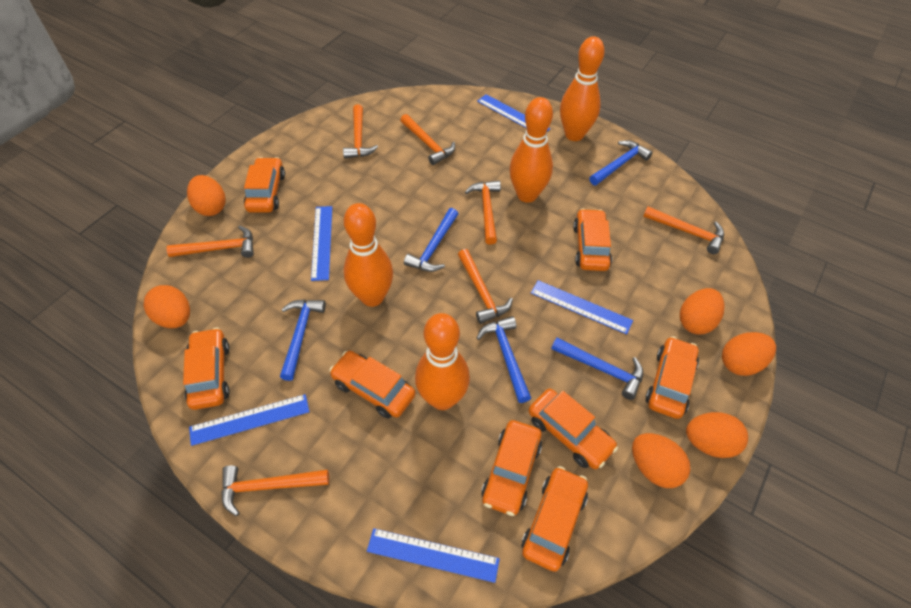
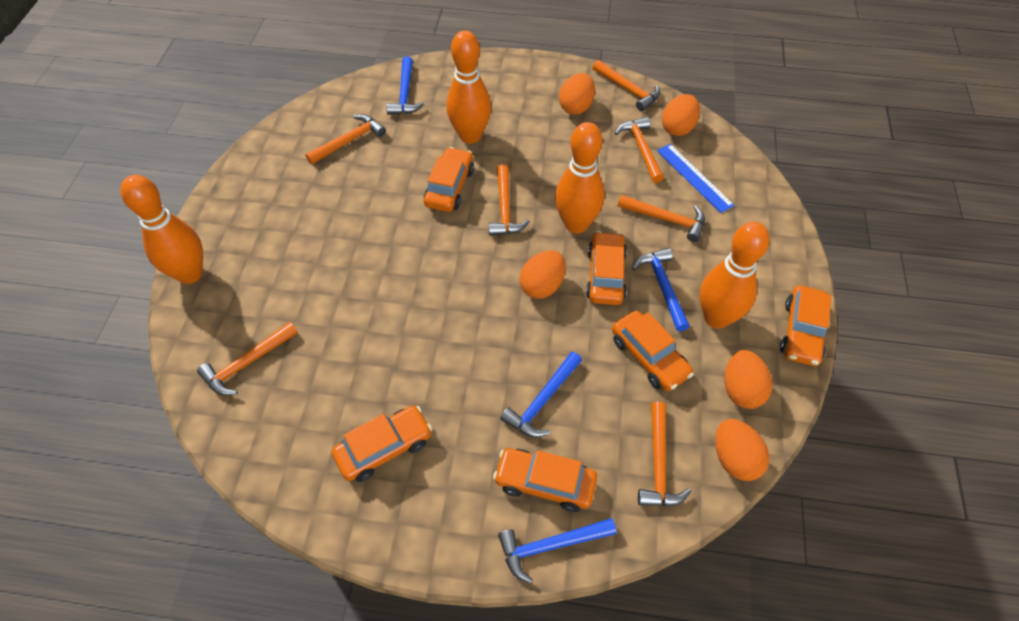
blue hammer: 5 -> 4
blue ruler: 5 -> 1
orange car: 8 -> 6
orange egg: 6 -> 5

